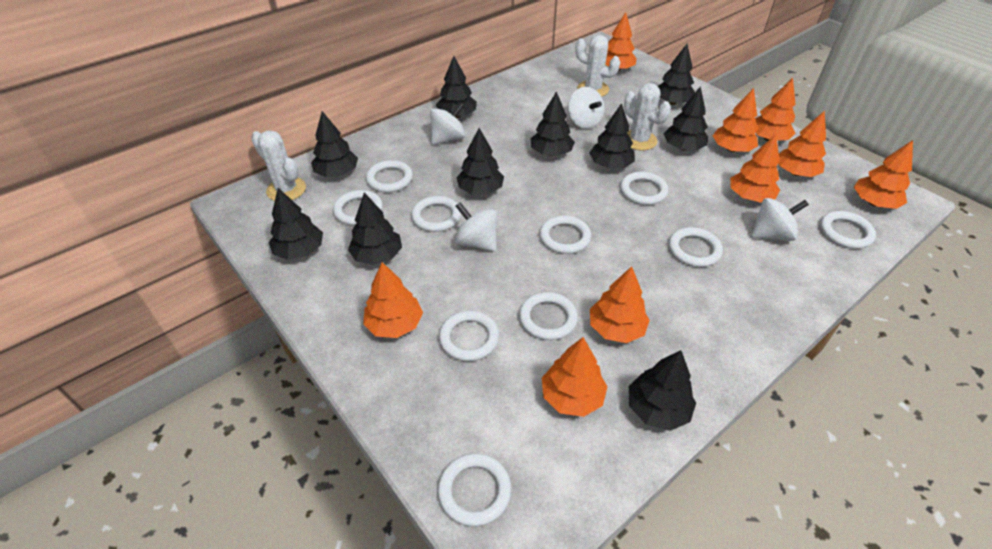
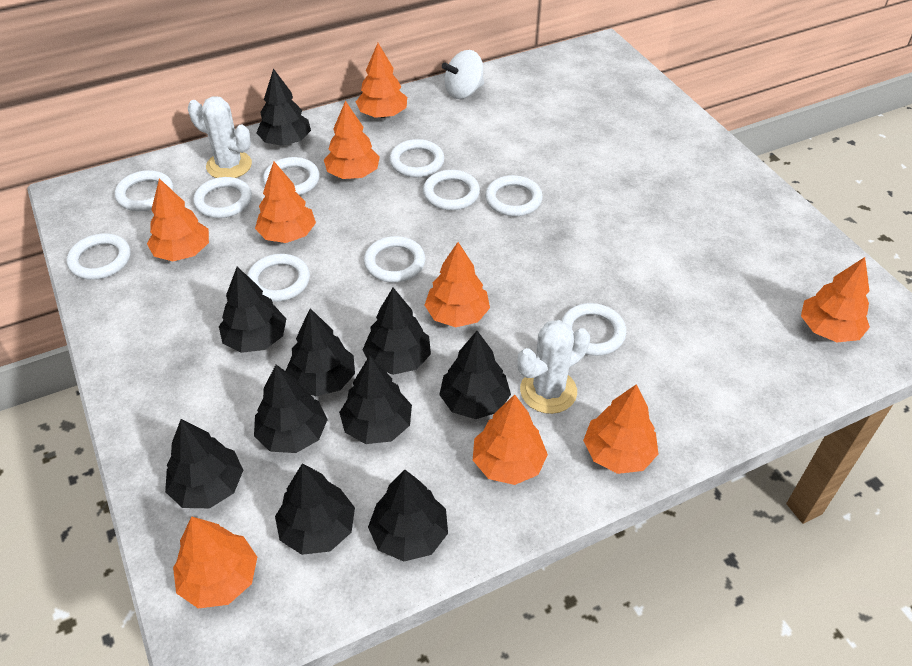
white cactus: 3 -> 2
white spinning top: 4 -> 1

